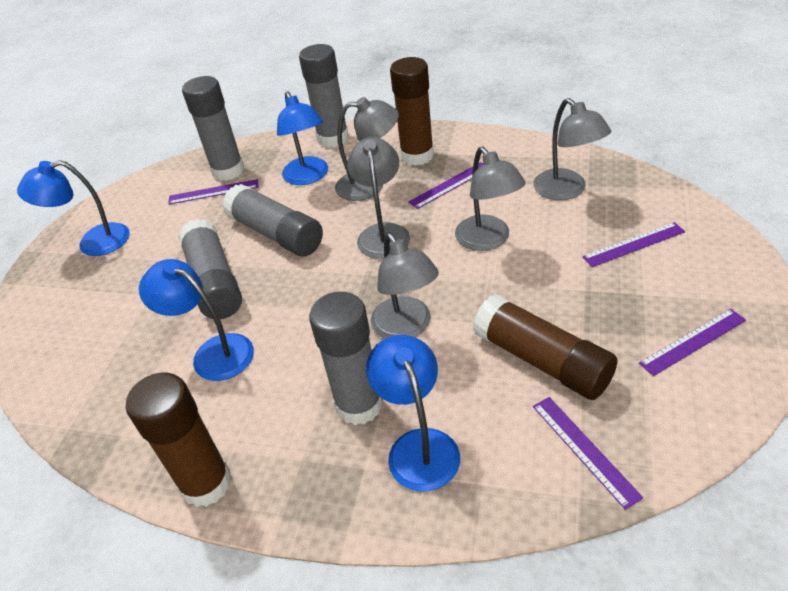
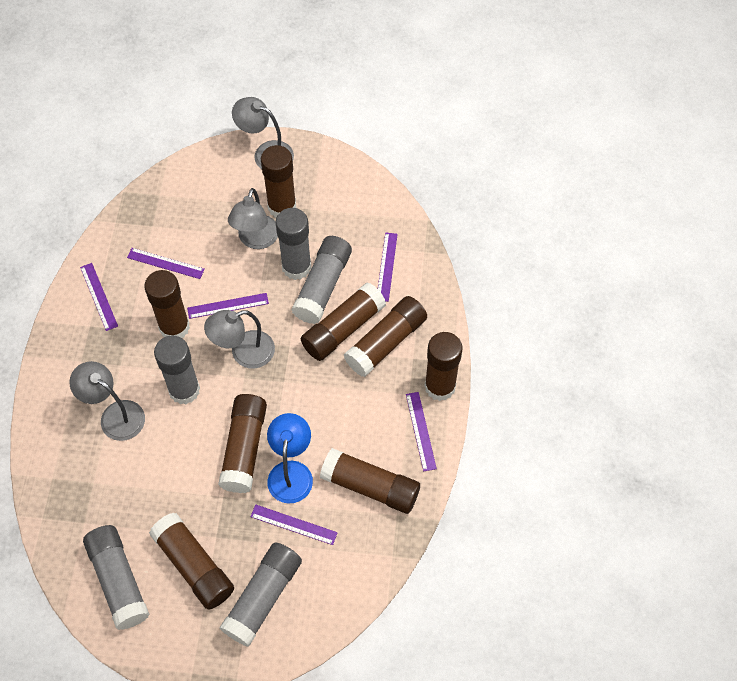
blue lamp: 4 -> 1
brown glue stick: 3 -> 8
grey lamp: 5 -> 4
purple ruler: 5 -> 6

